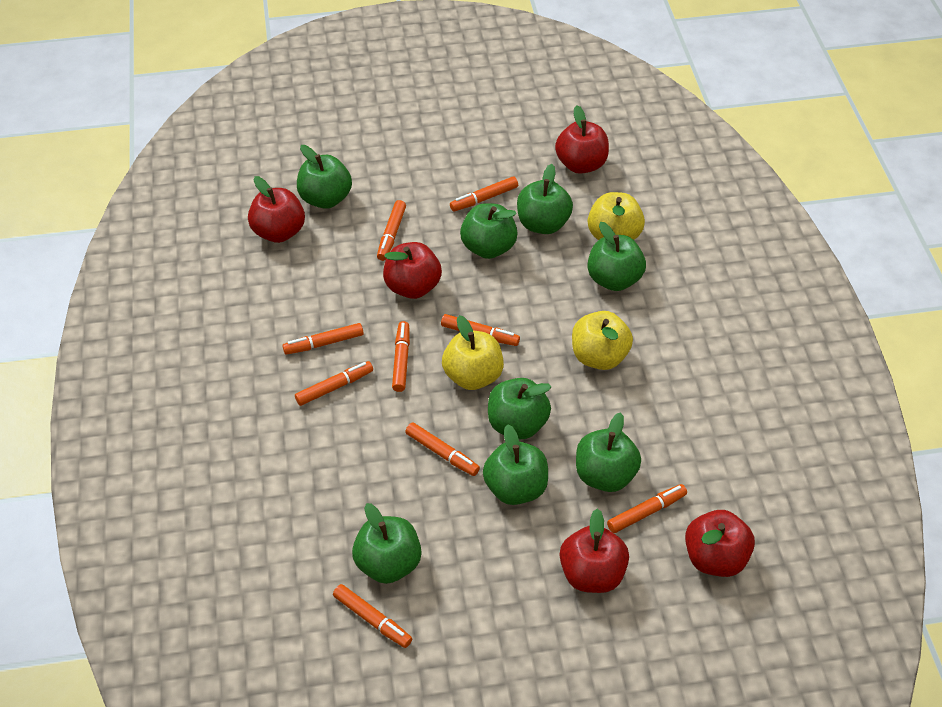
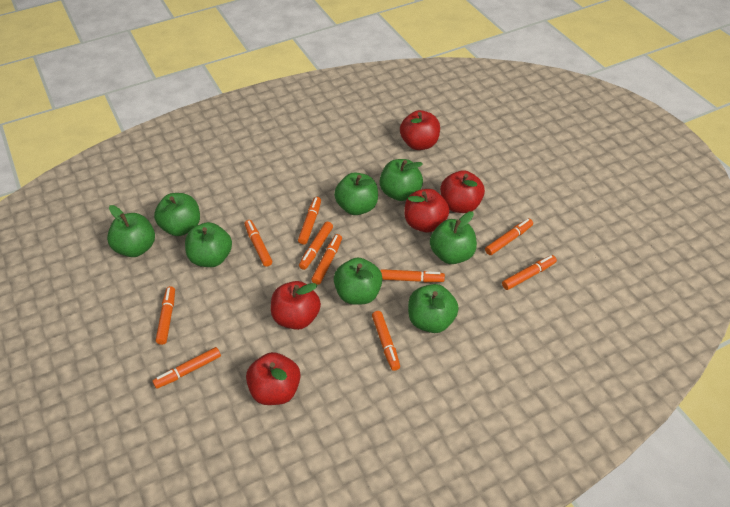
orange marker: 9 -> 10
yellow apple: 3 -> 0

